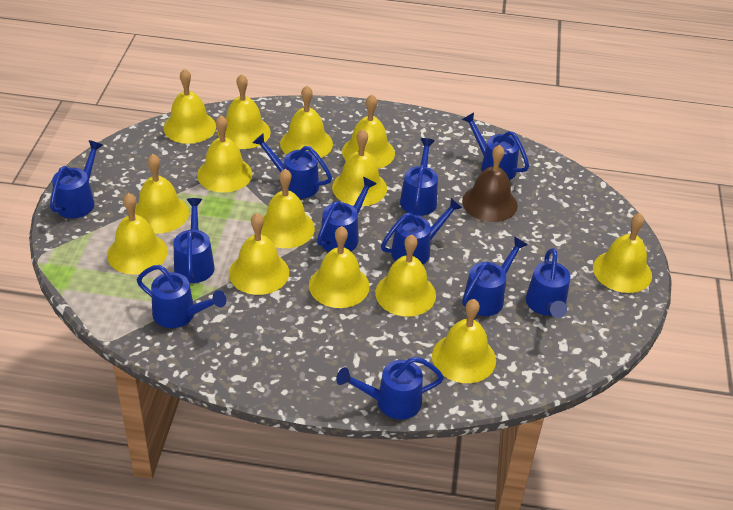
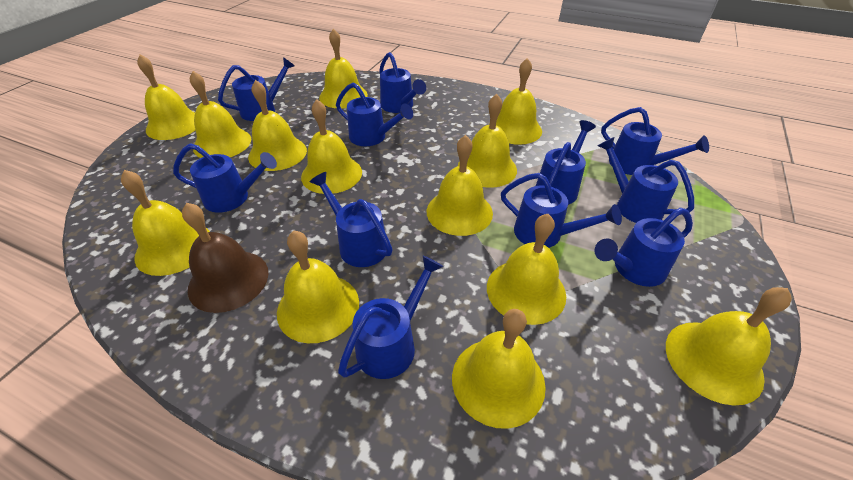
yellow bell: 14 -> 13

